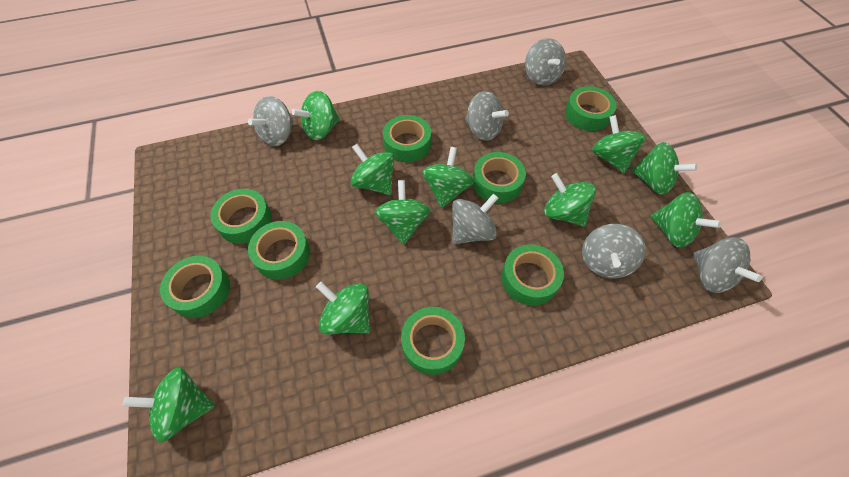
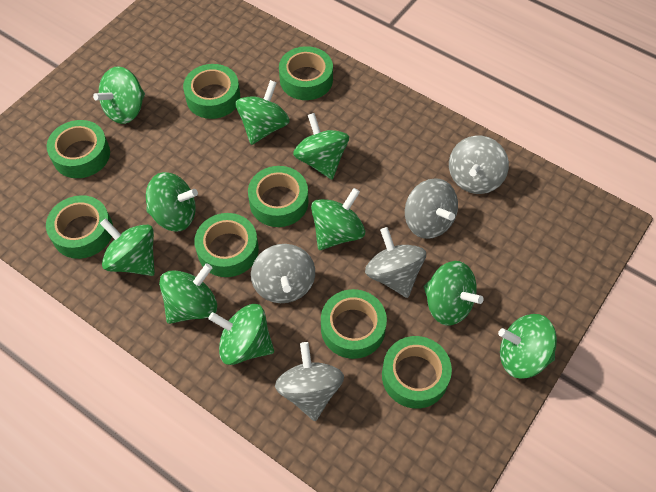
grey spinning top: 6 -> 5

